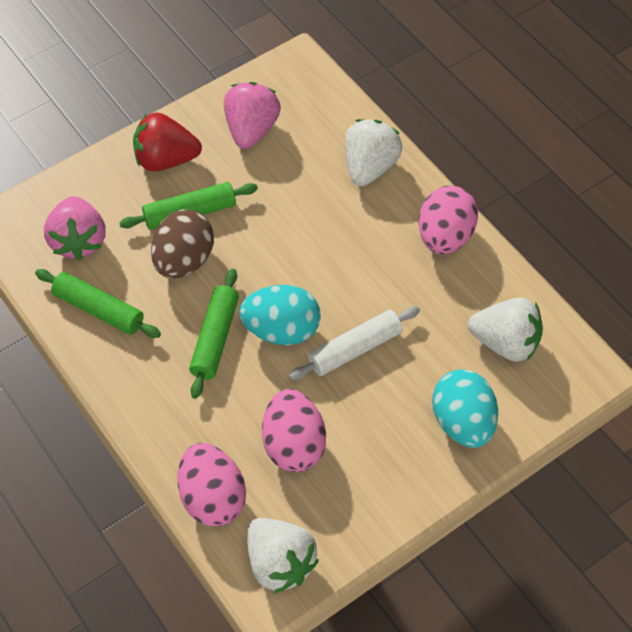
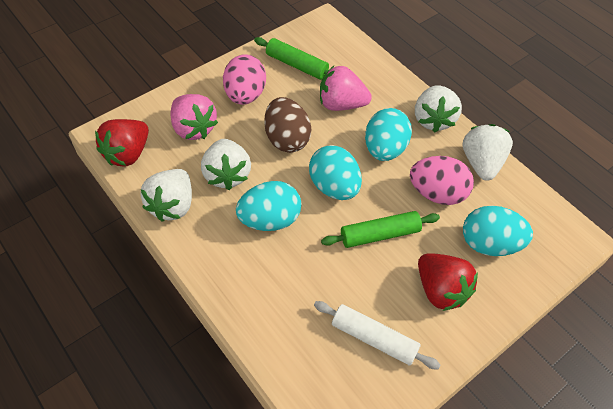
green rolling pin: 3 -> 2
pink egg: 3 -> 2
red strawberry: 1 -> 2
turquoise egg: 2 -> 4
white strawberry: 3 -> 4

